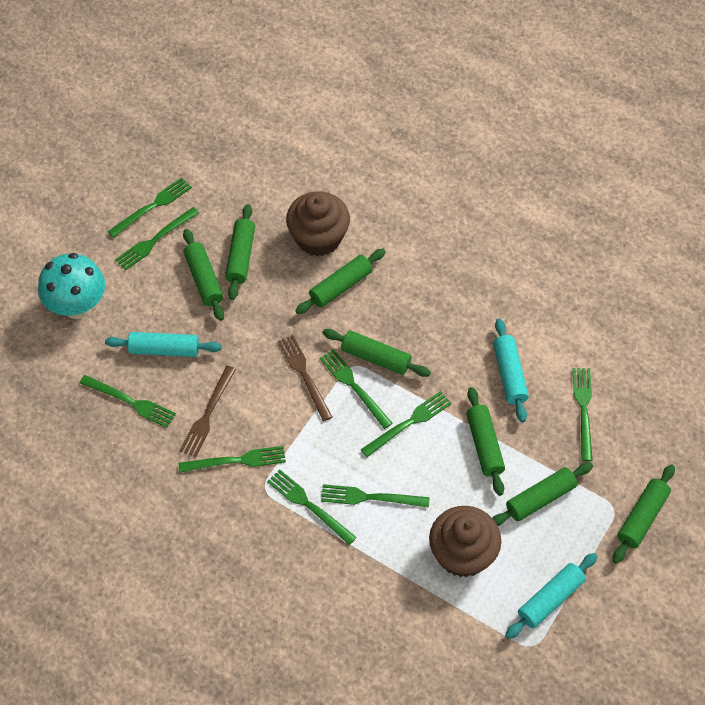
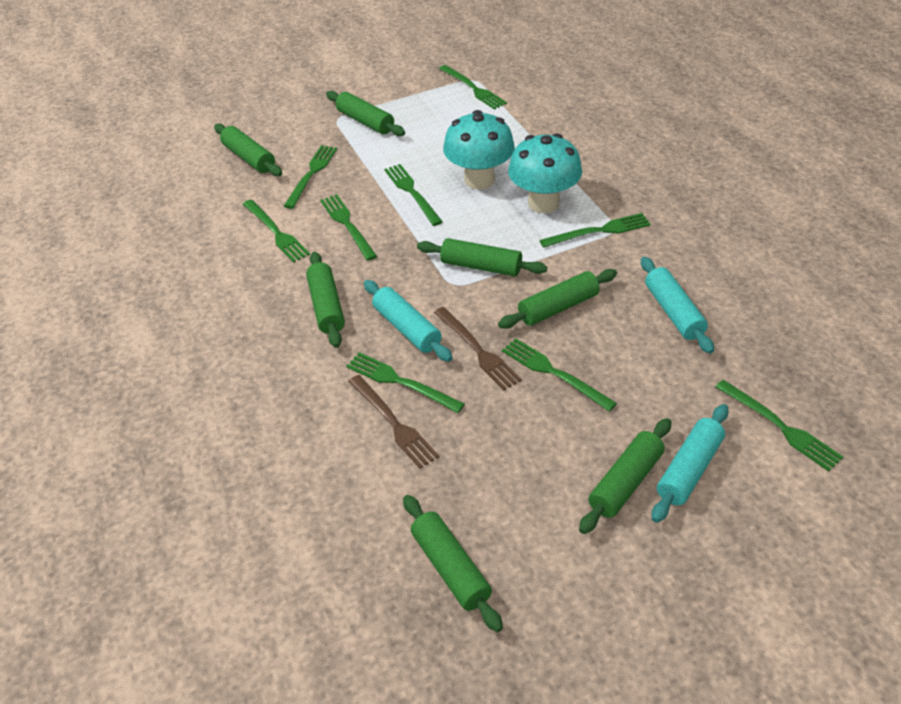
brown cupcake: 2 -> 0
turquoise mushroom: 1 -> 2

